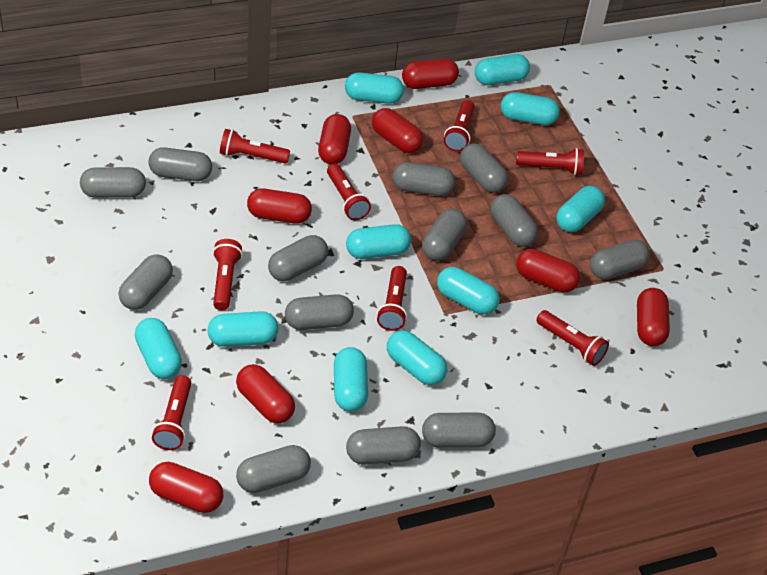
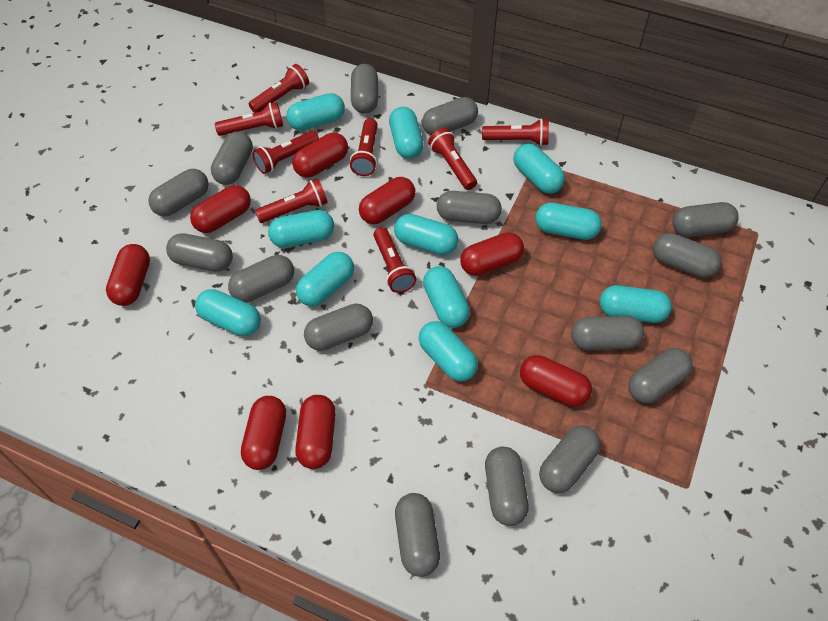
grey capsule: 13 -> 15
turquoise capsule: 10 -> 11

